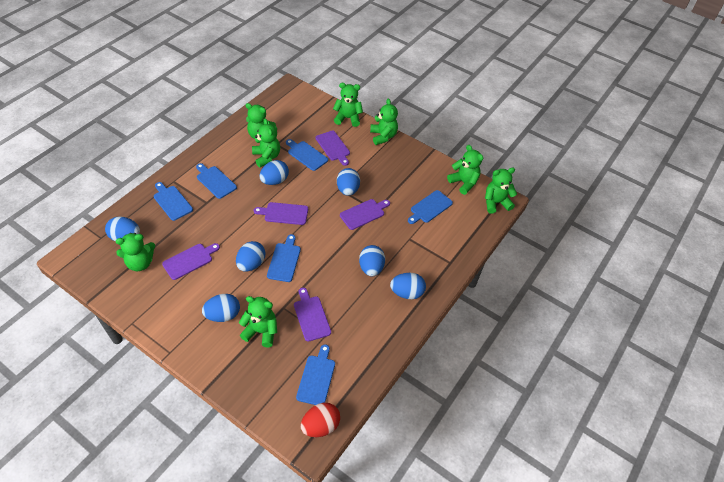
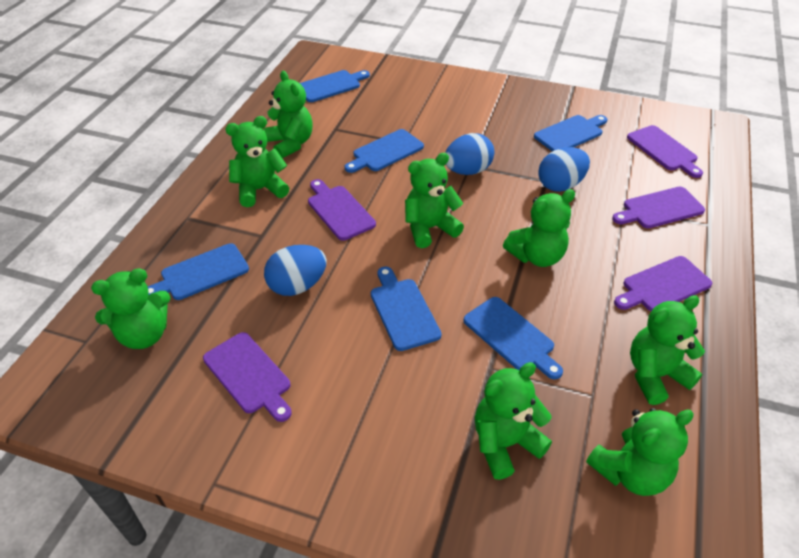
blue egg: 7 -> 3
red egg: 1 -> 0

